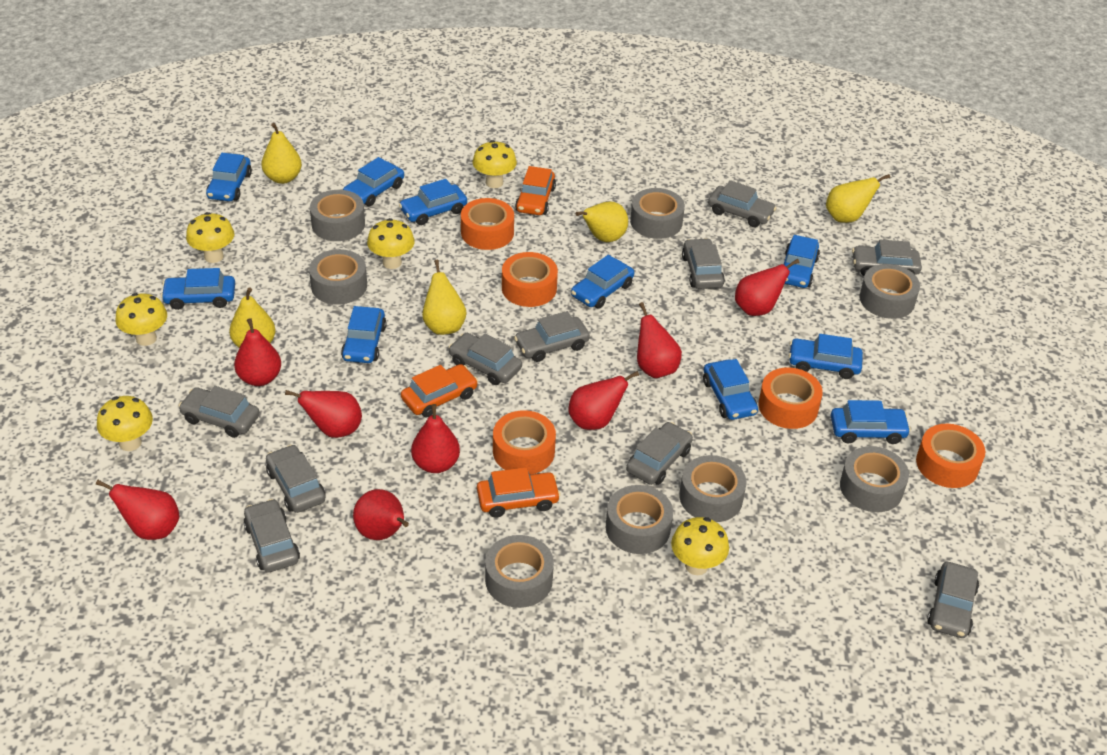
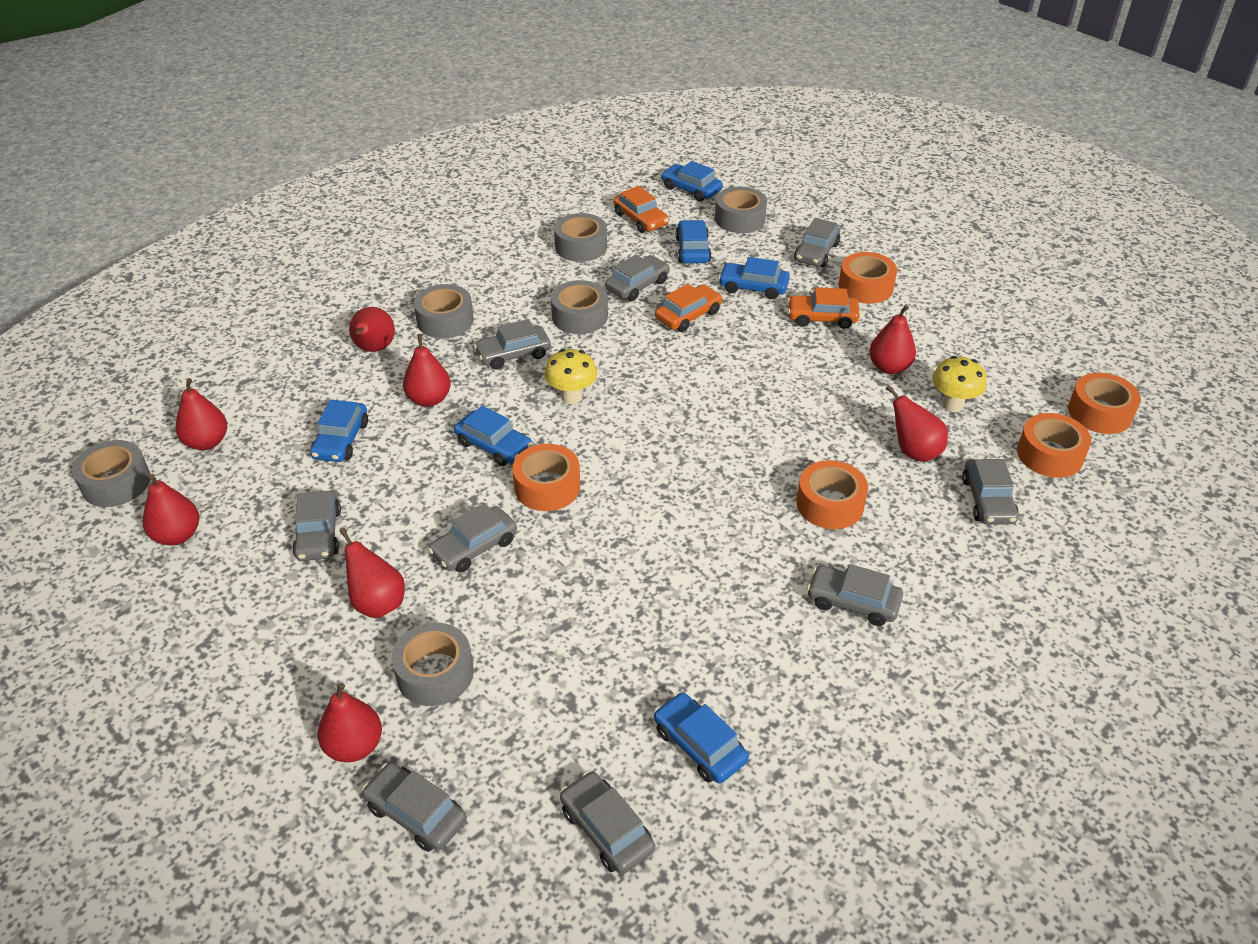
blue car: 10 -> 6
grey car: 10 -> 9
grey tape: 8 -> 6
yellow mushroom: 6 -> 2
yellow pear: 5 -> 0

